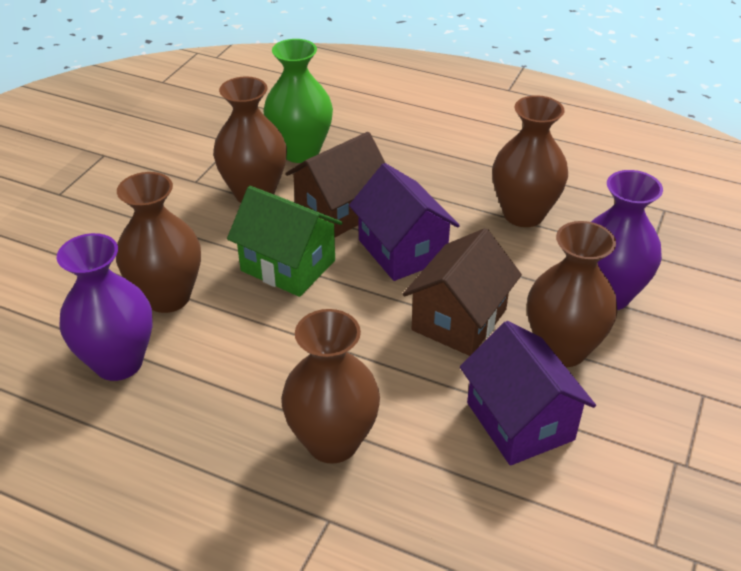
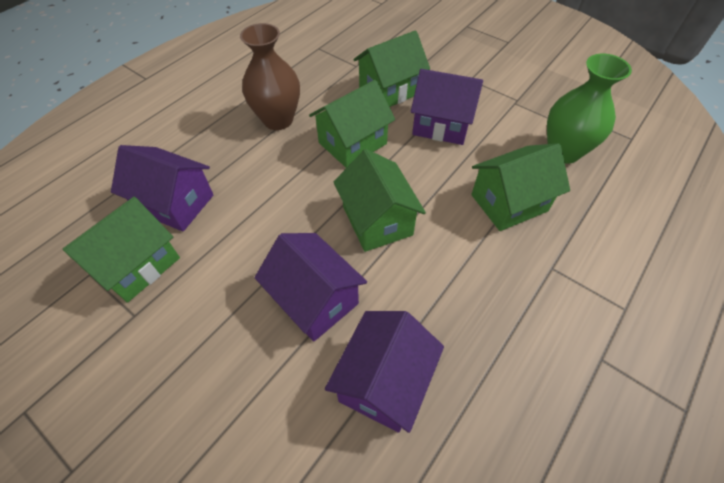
brown house: 2 -> 0
brown vase: 5 -> 1
green house: 1 -> 5
purple house: 2 -> 4
purple vase: 2 -> 0

